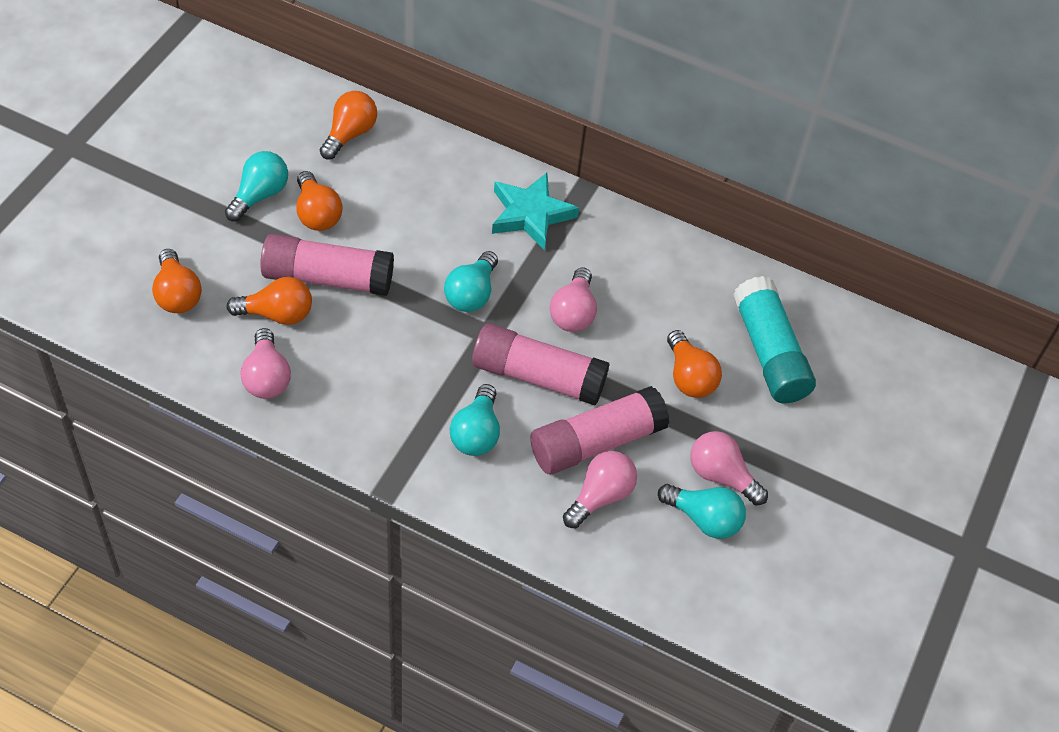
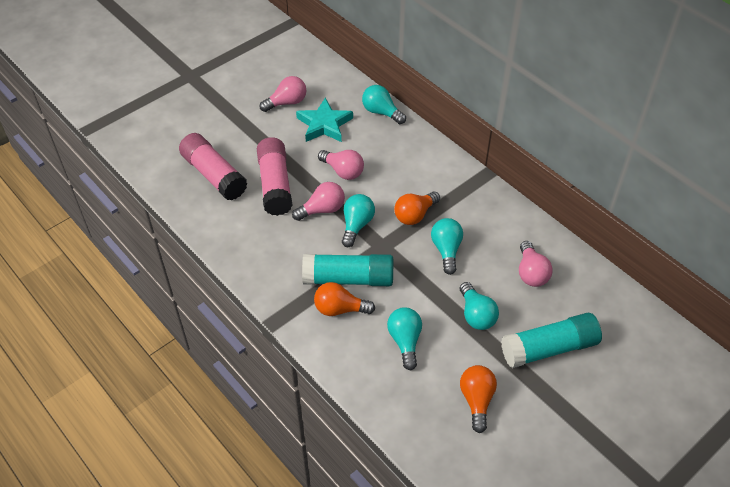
orange light bulb: 5 -> 3
pink glue stick: 3 -> 2
turquoise glue stick: 1 -> 2
turquoise light bulb: 4 -> 5

